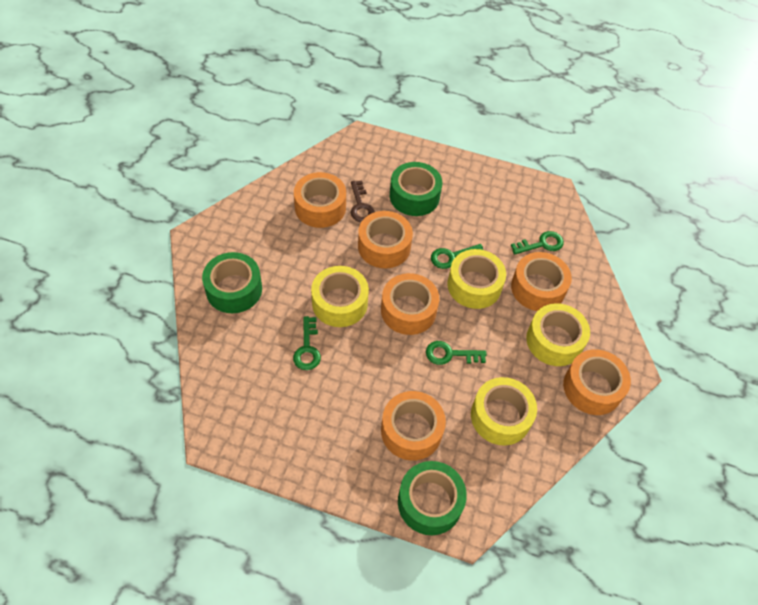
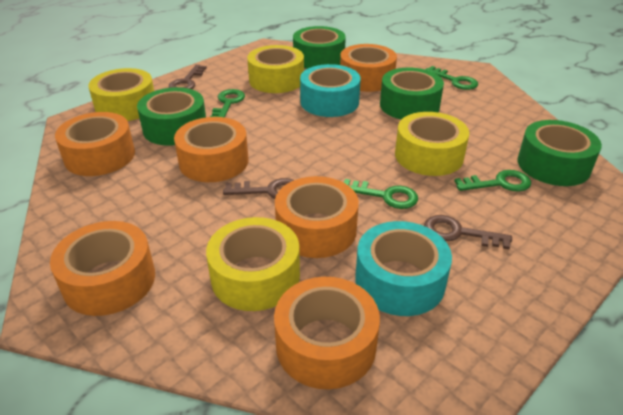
brown key: 1 -> 3
green tape: 3 -> 4
turquoise tape: 0 -> 2

